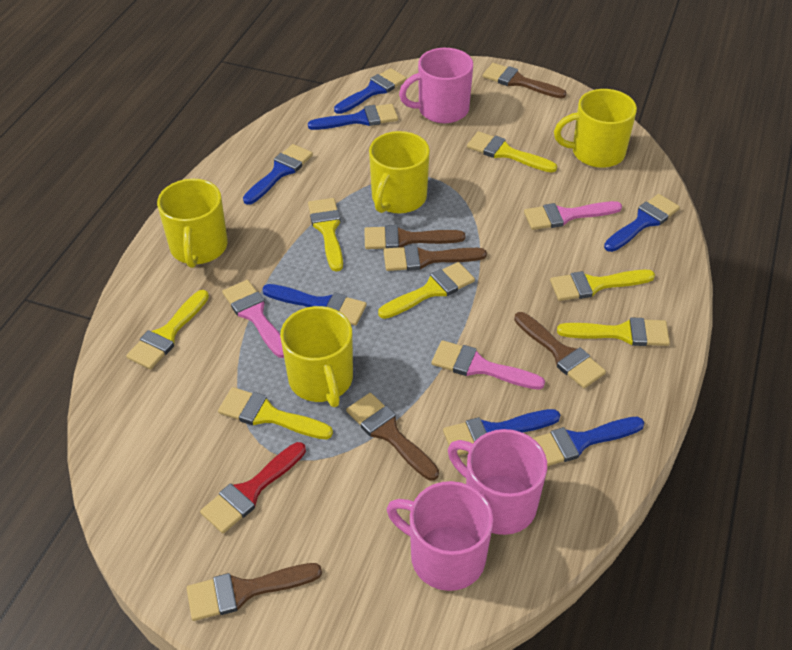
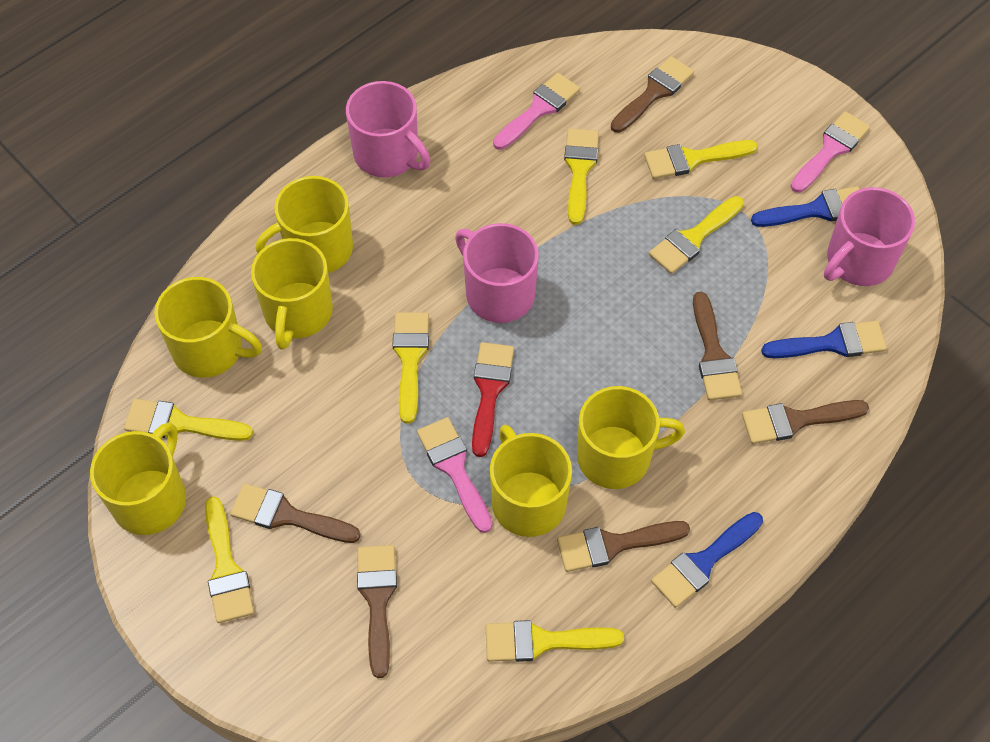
blue brush: 7 -> 3
yellow mug: 4 -> 6

